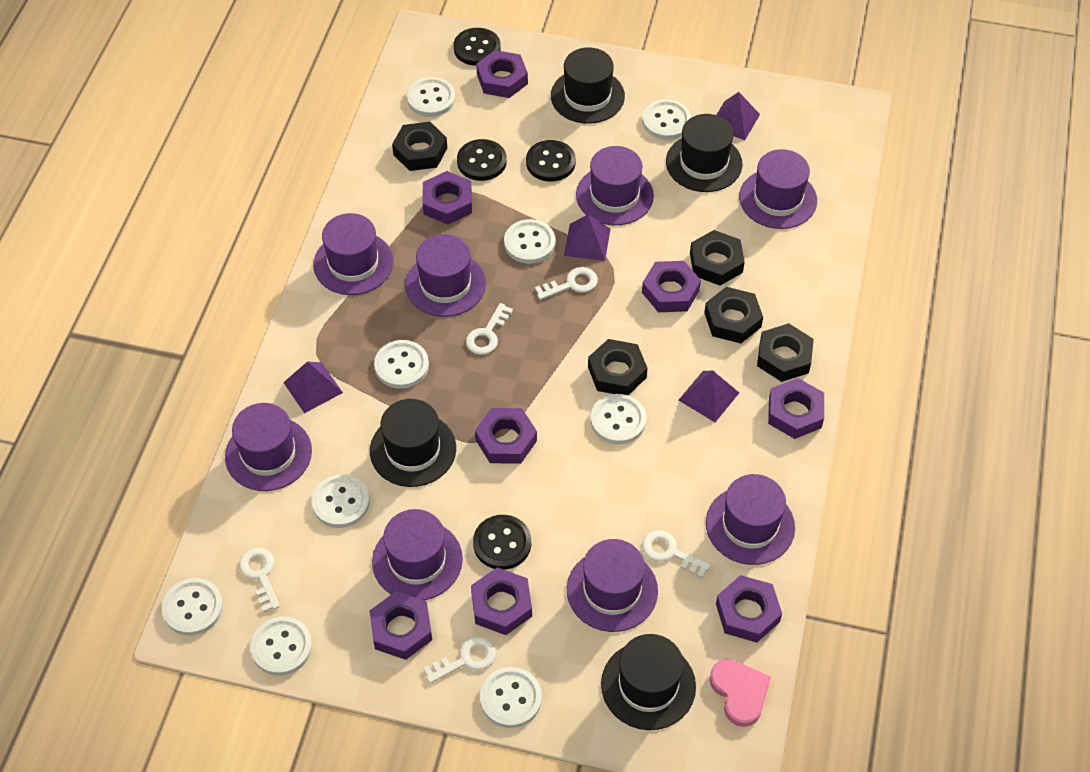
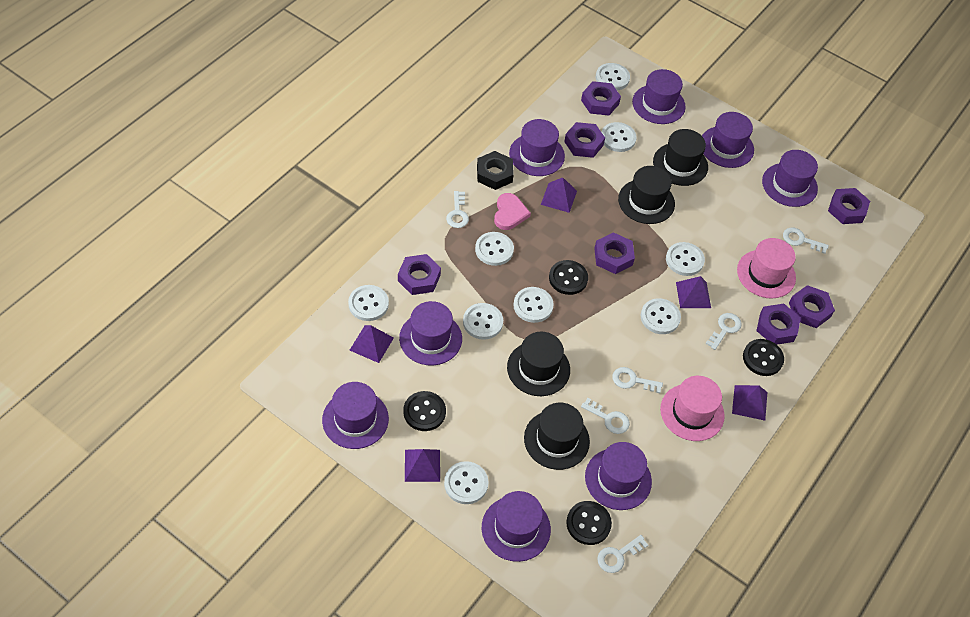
black nut: 5 -> 1
pink hat: 0 -> 2
purple nut: 8 -> 7
purple pyramid: 4 -> 5
white key: 5 -> 6

